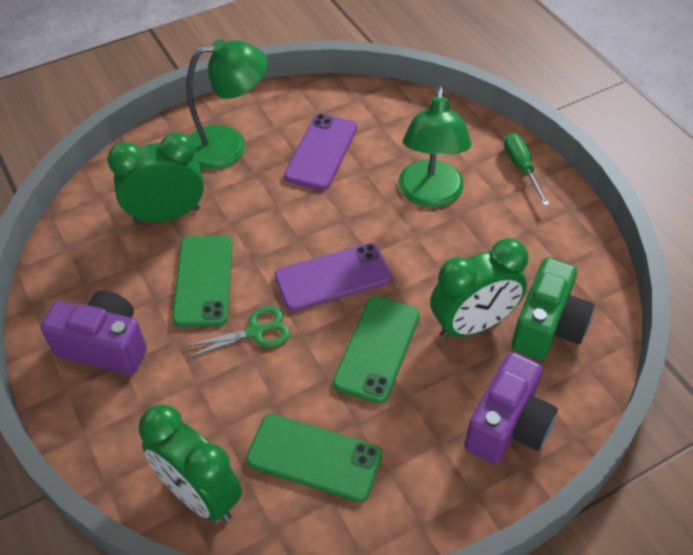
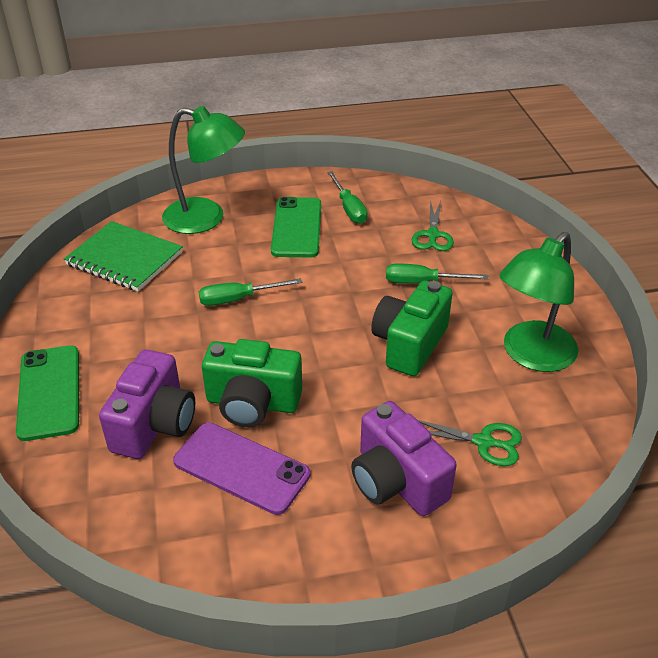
green camera: 1 -> 2
green clock: 3 -> 0
green notebook: 0 -> 1
green phone: 3 -> 2
green scissors: 1 -> 2
green screwdriver: 1 -> 3
purple phone: 2 -> 1

